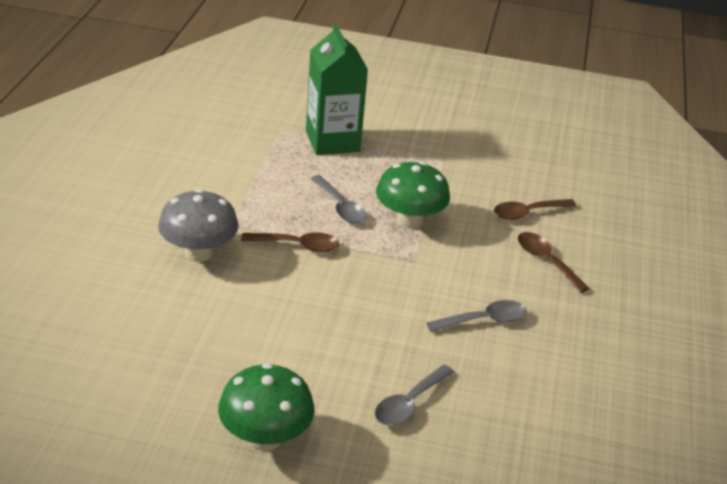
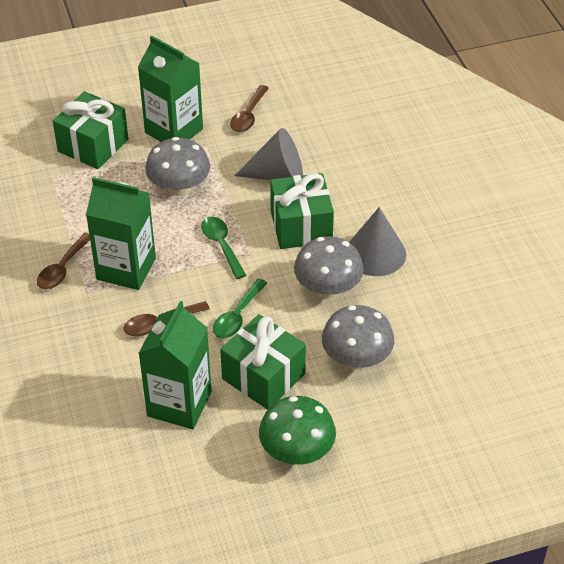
green carton: 1 -> 3
green gift: 0 -> 3
green mushroom: 2 -> 1
green spoon: 0 -> 2
grey cone: 0 -> 2
grey mushroom: 1 -> 3
grey spoon: 3 -> 0

